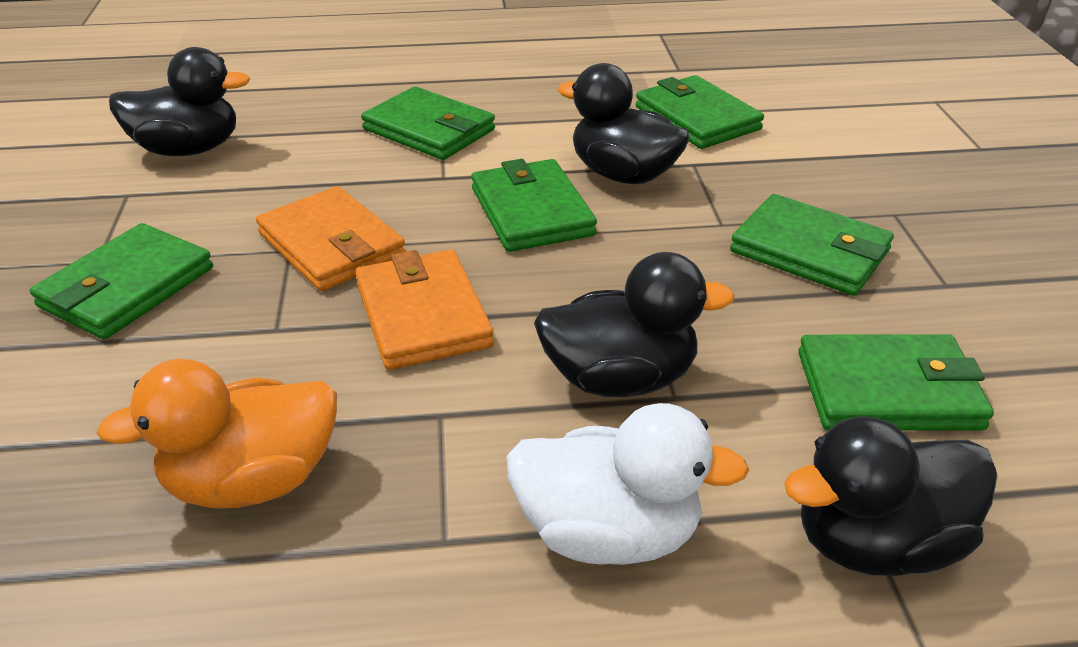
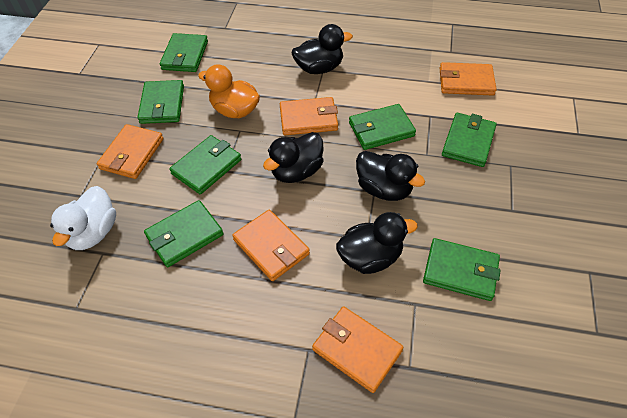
green wallet: 6 -> 7
orange wallet: 2 -> 5

